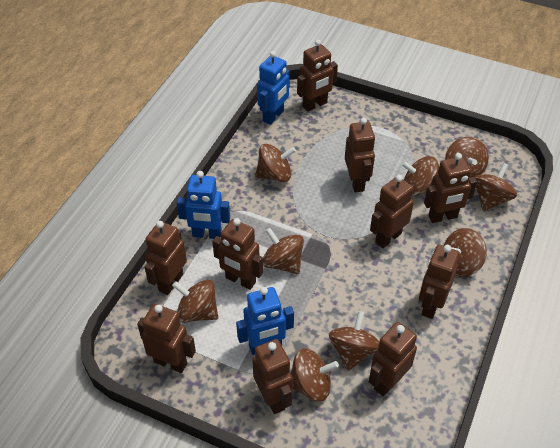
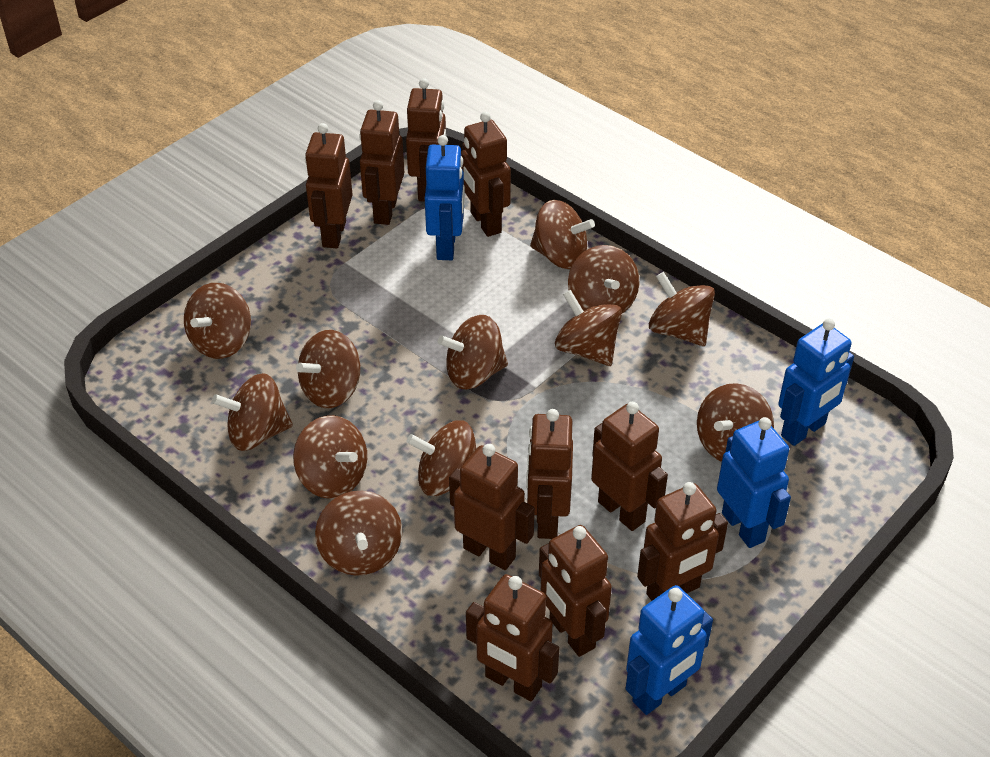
blue robot: 3 -> 4
brown spinning top: 9 -> 12

